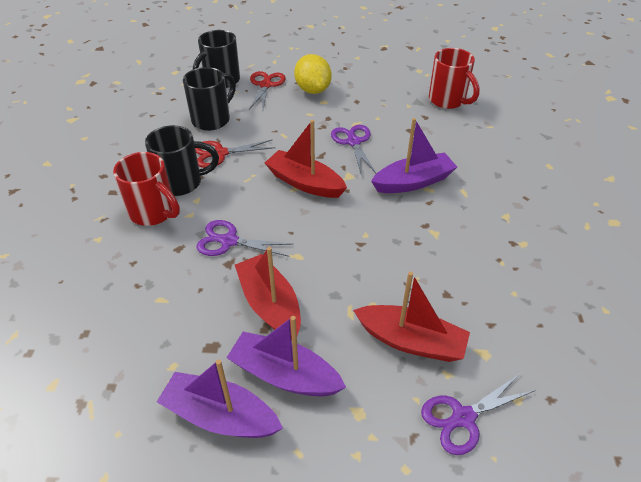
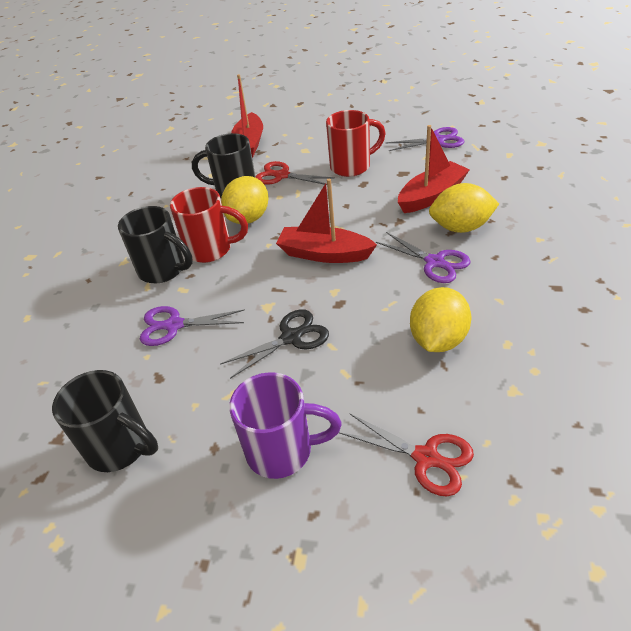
black scissors: 0 -> 1
purple boat: 3 -> 0
purple mug: 0 -> 1
yellow lemon: 1 -> 3

